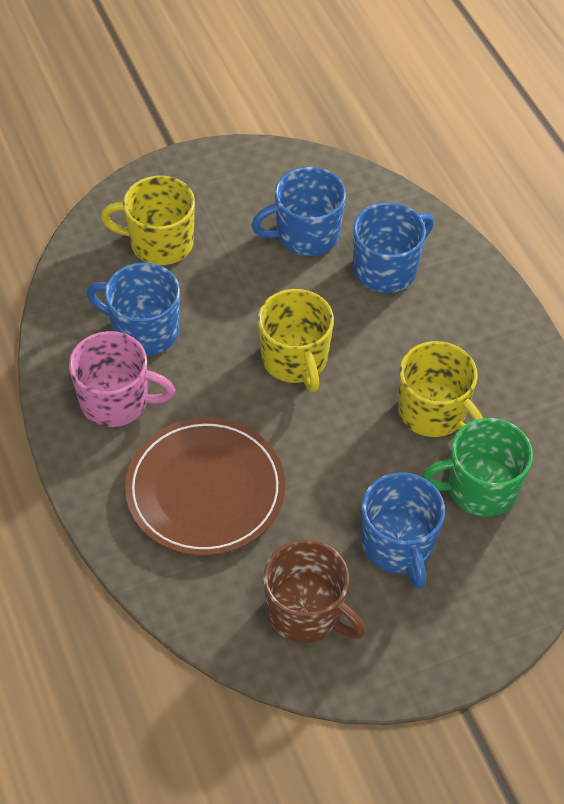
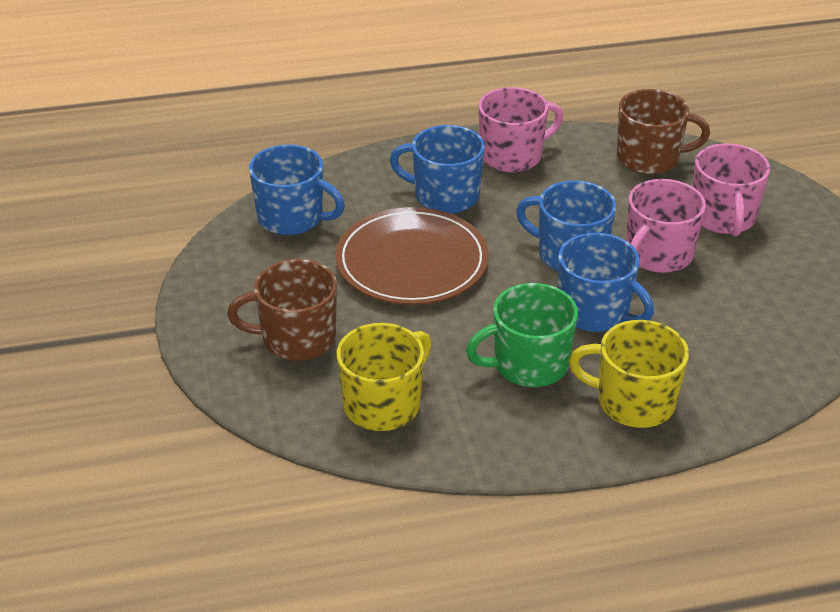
brown mug: 1 -> 2
pink mug: 1 -> 3
yellow mug: 3 -> 2

